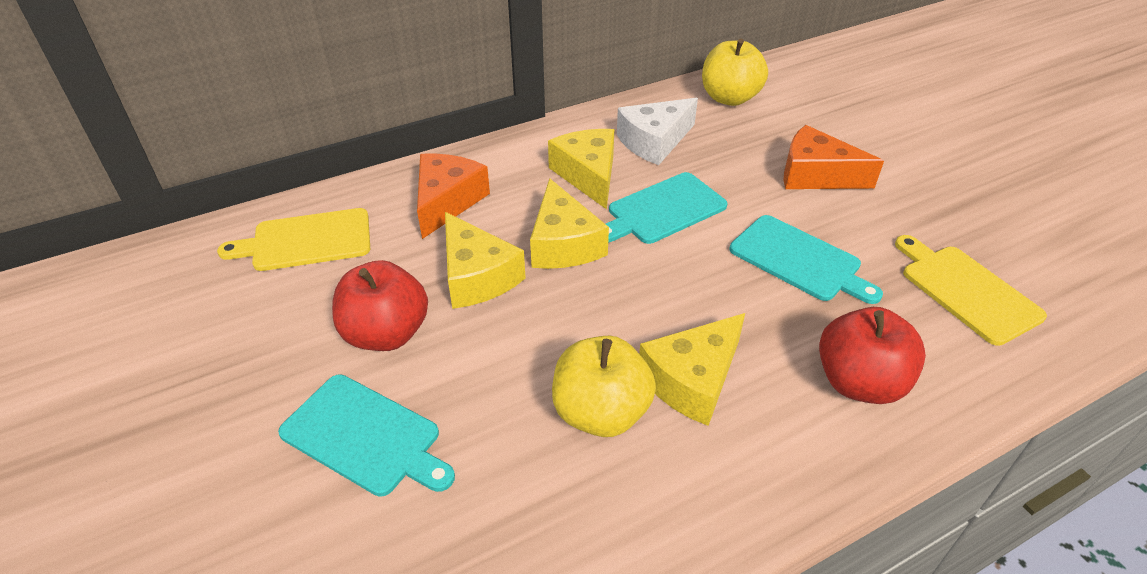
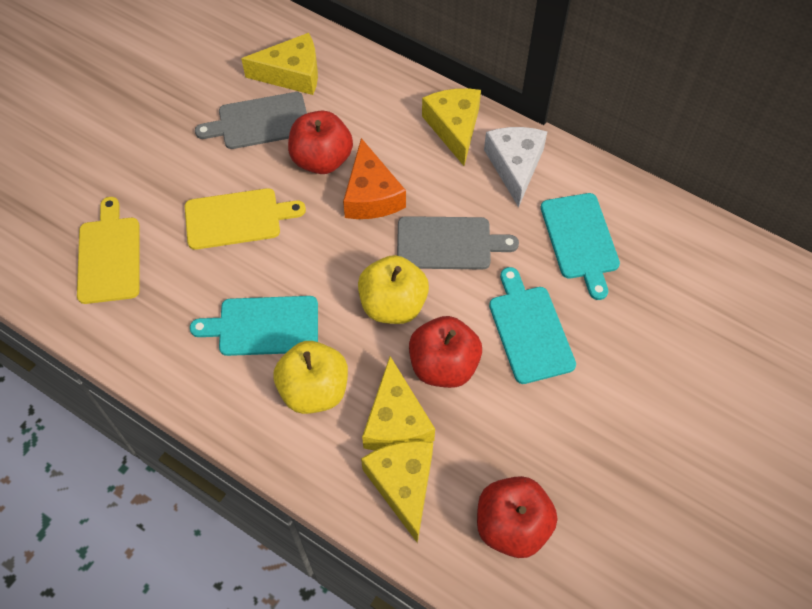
grey cutting board: 0 -> 2
orange cheese: 2 -> 1
red apple: 2 -> 3

